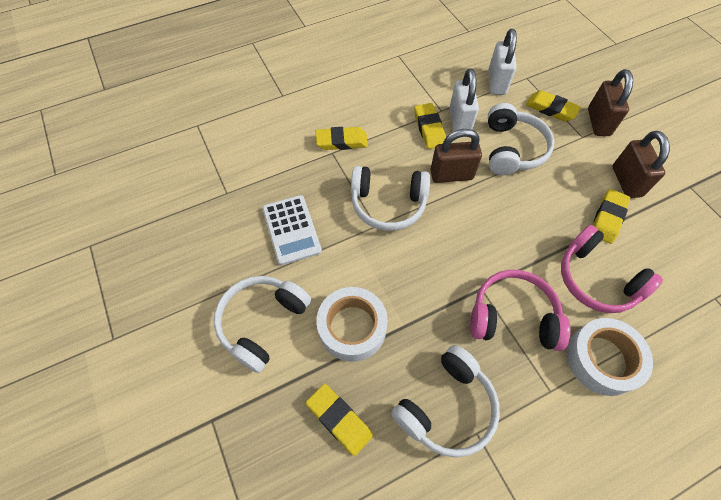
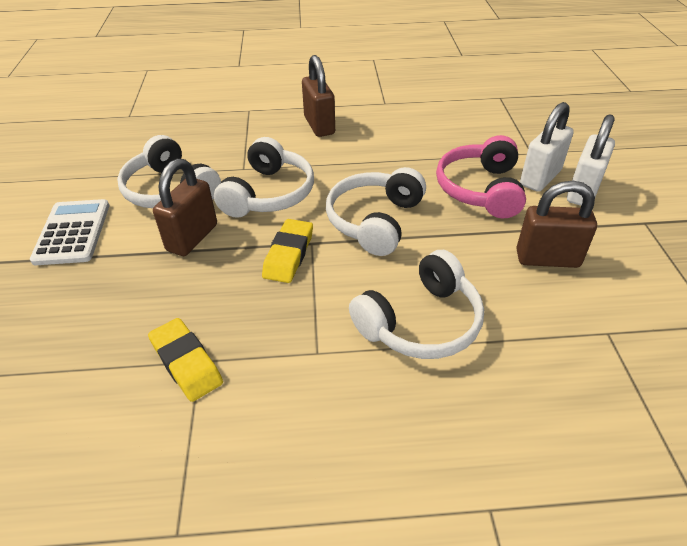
pink headphones: 2 -> 1
white tape: 2 -> 0
yellow eraser: 5 -> 2

